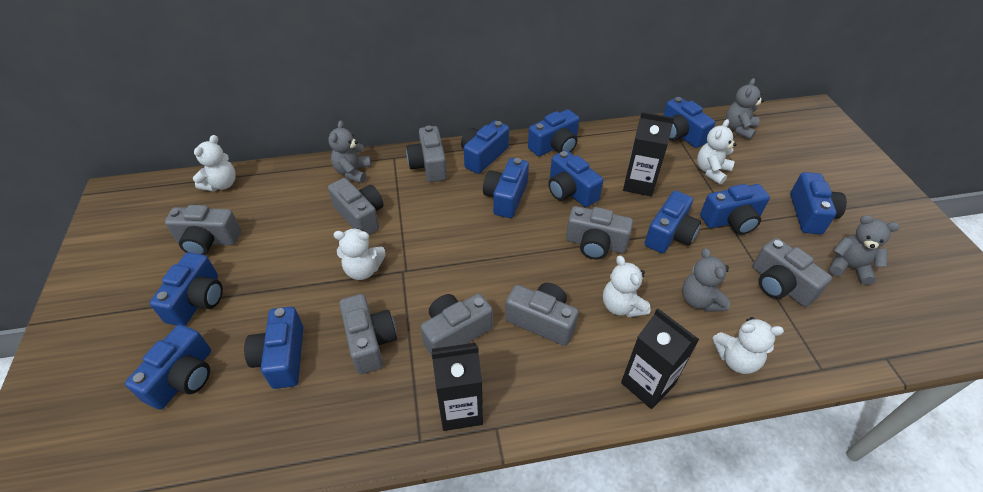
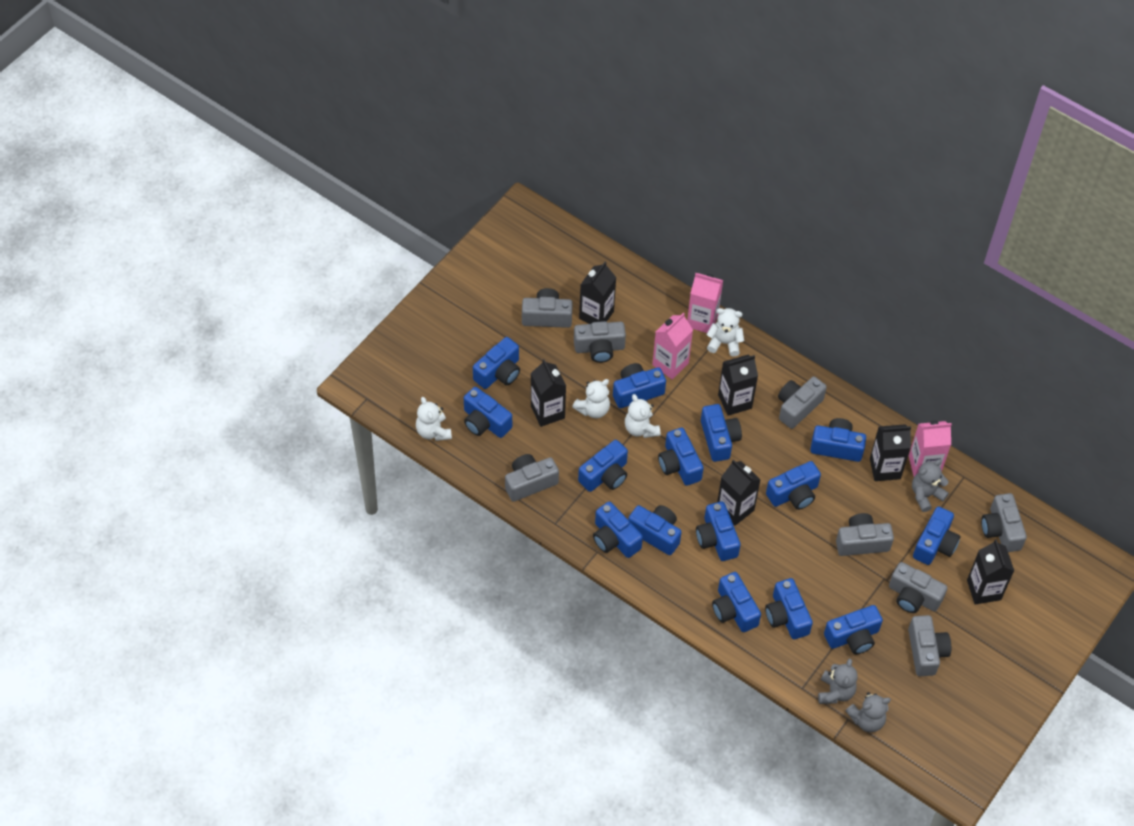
black carton: 3 -> 6
blue camera: 11 -> 15
grey teddy bear: 4 -> 3
pink carton: 0 -> 3
white teddy bear: 5 -> 4

